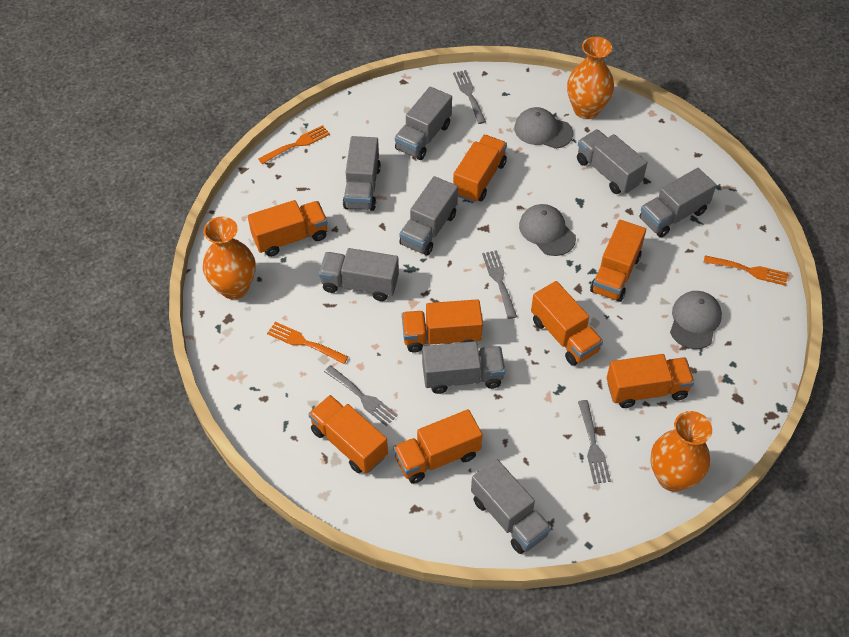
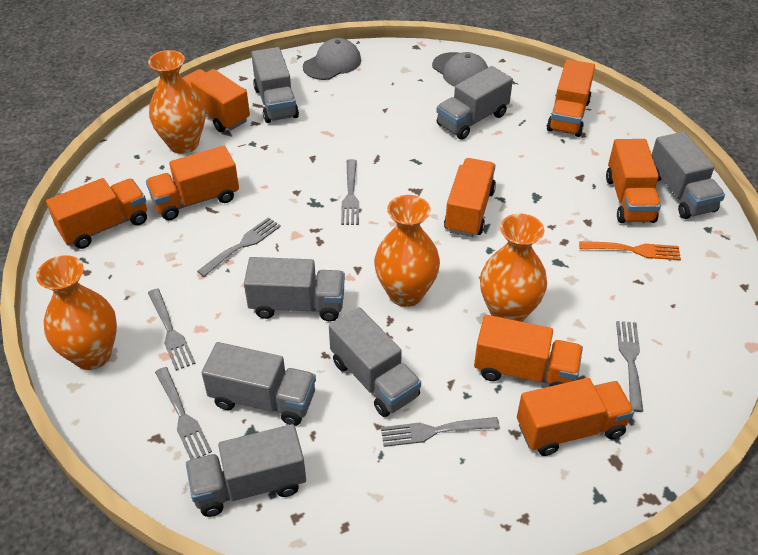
grey cap: 3 -> 2
grey fork: 4 -> 6
grey truck: 8 -> 7
orange fork: 3 -> 1
orange vase: 3 -> 4

